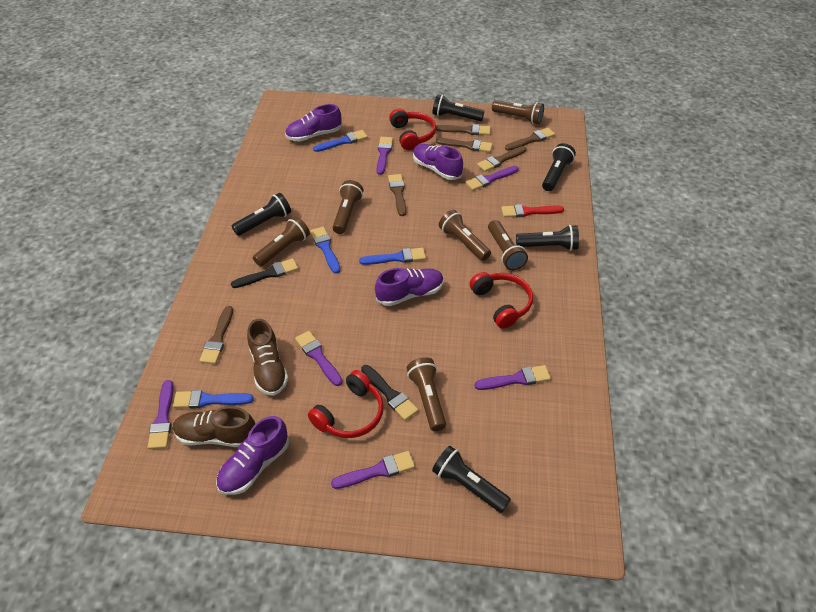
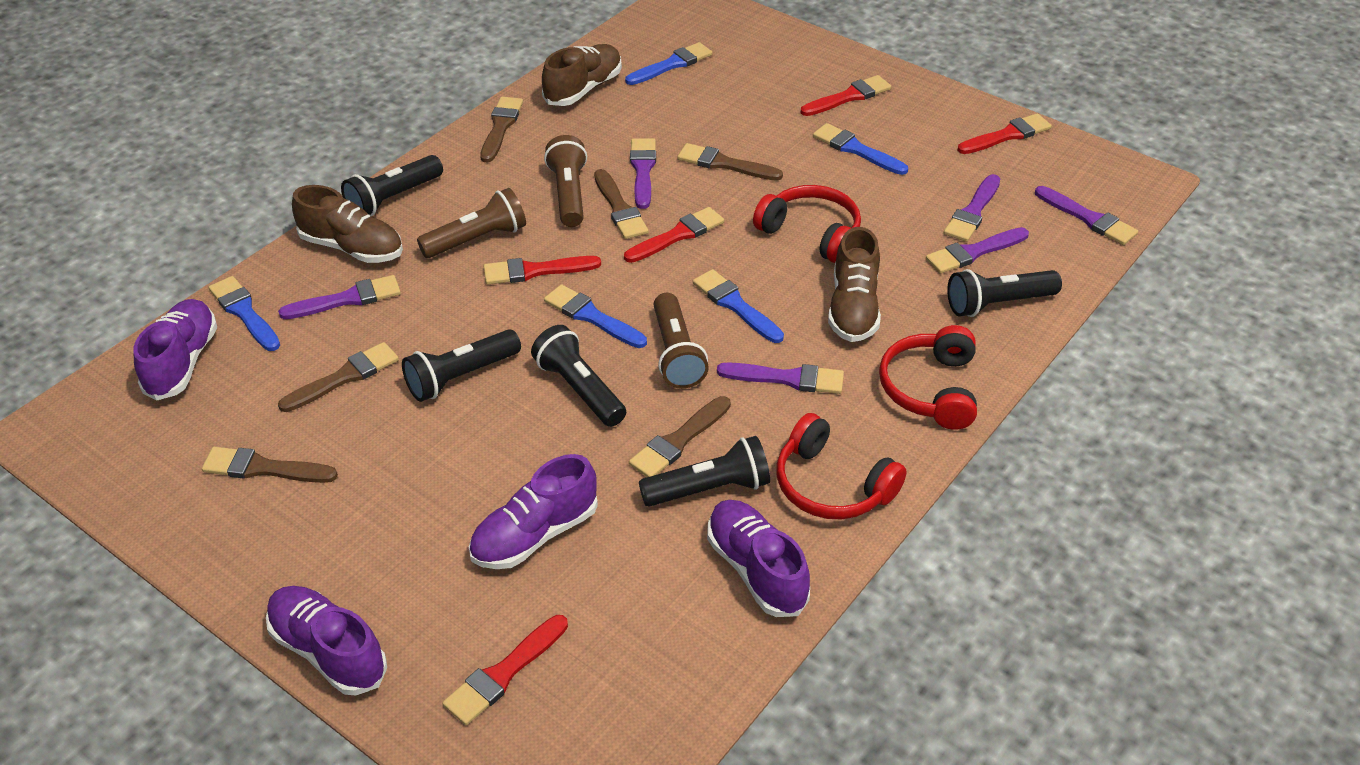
black brush: 2 -> 0
blue brush: 4 -> 5
brown flashlight: 6 -> 3
brown shoe: 2 -> 3
red brush: 1 -> 5

